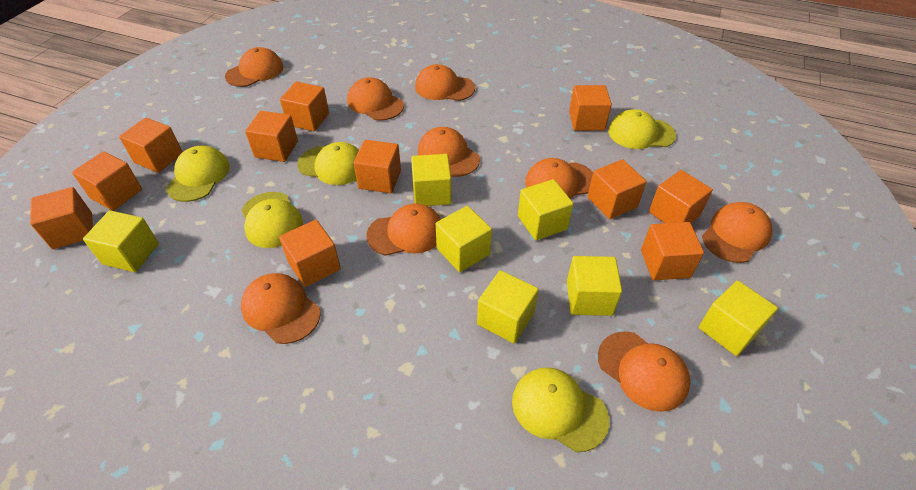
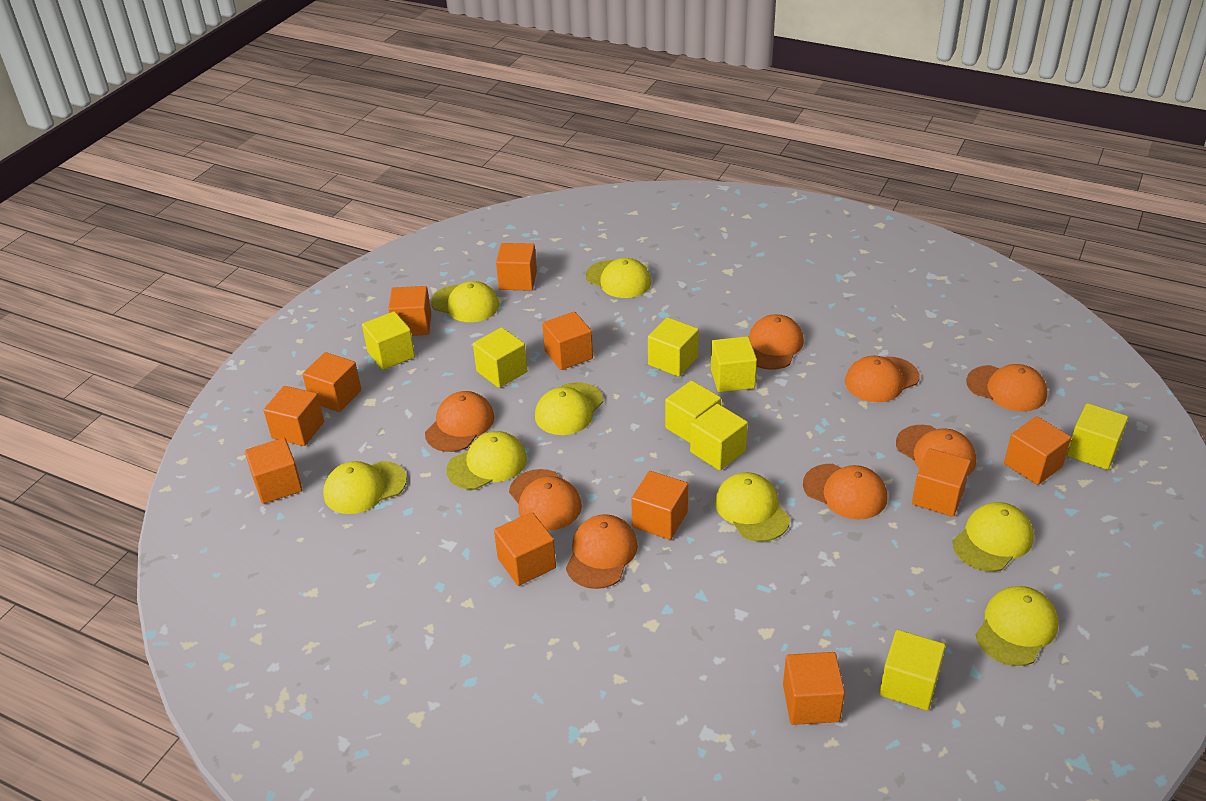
orange cap: 9 -> 8
yellow cap: 5 -> 8
yellow cube: 7 -> 8

